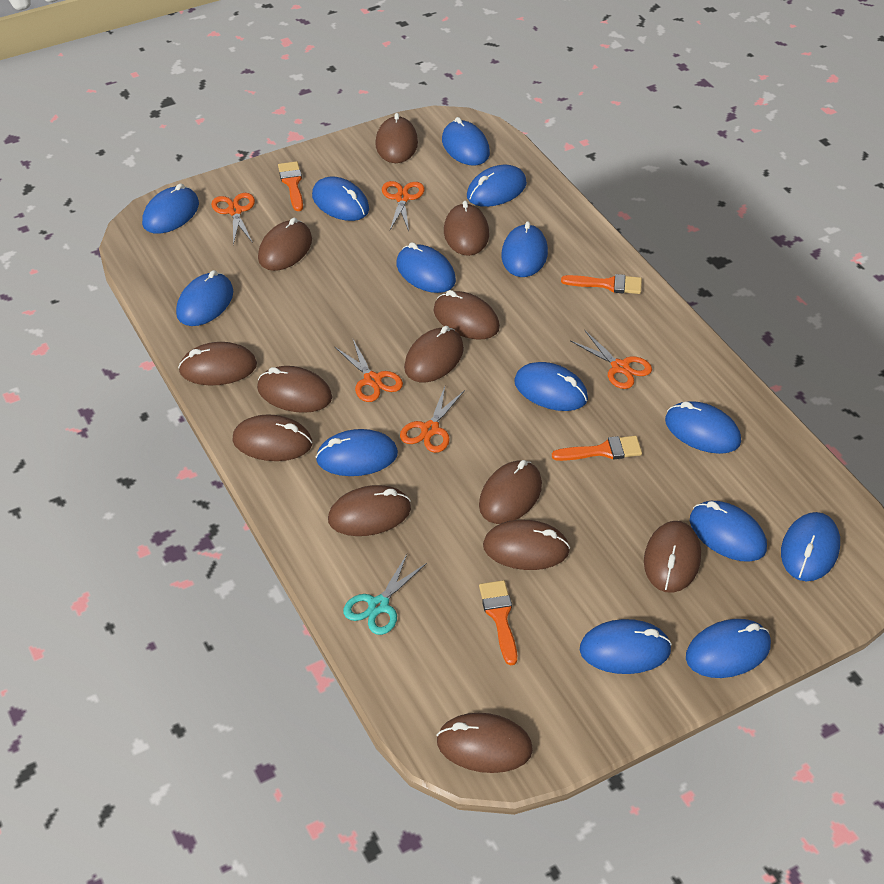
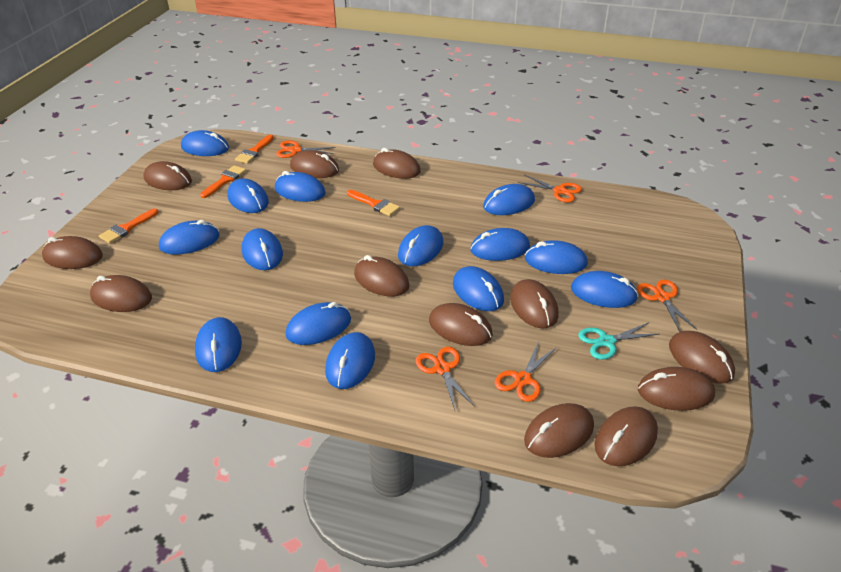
brown mouse: 13 -> 12

